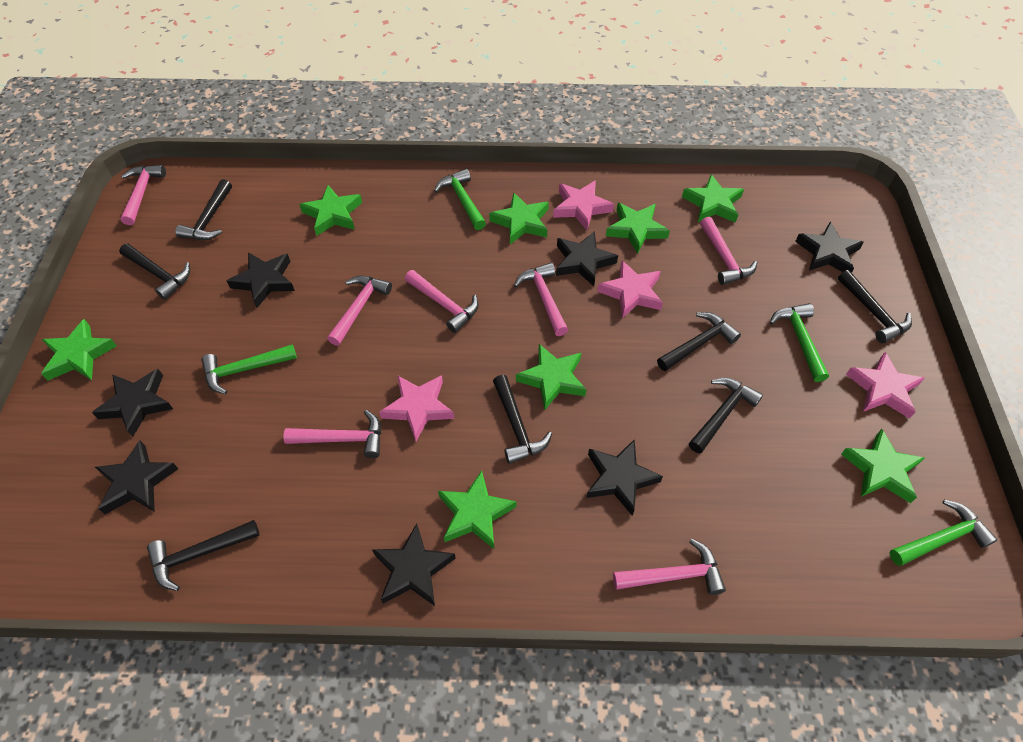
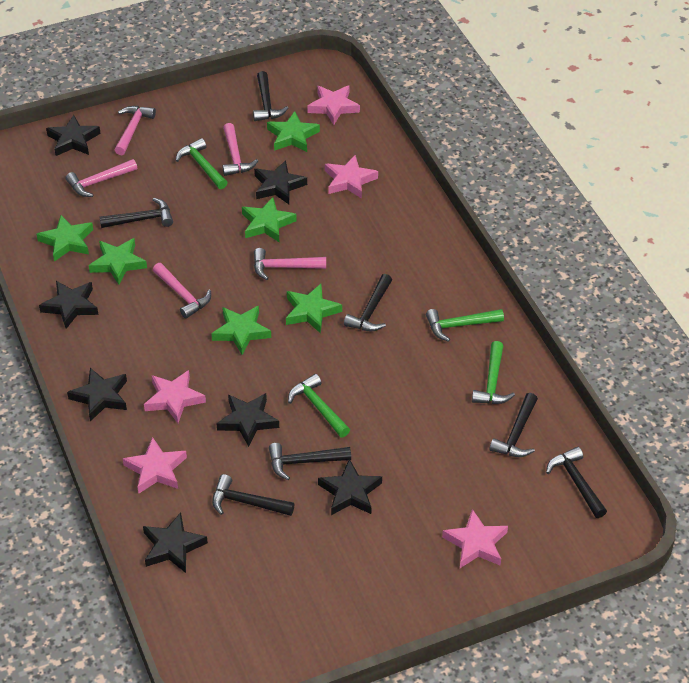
green star: 8 -> 6
pink hammer: 7 -> 5
pink star: 4 -> 5

